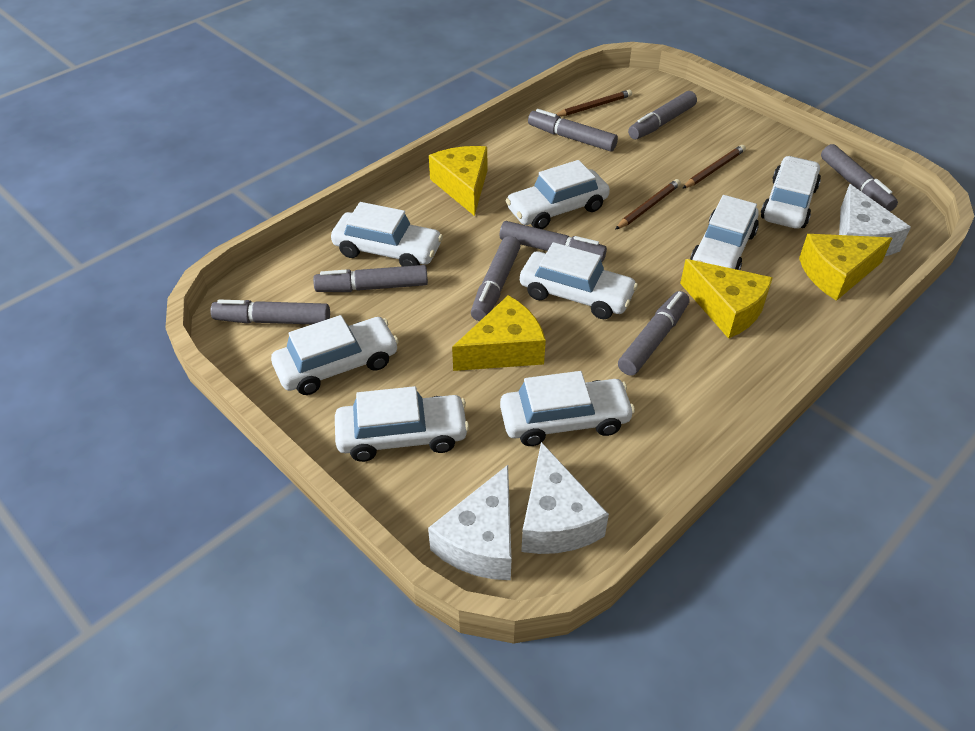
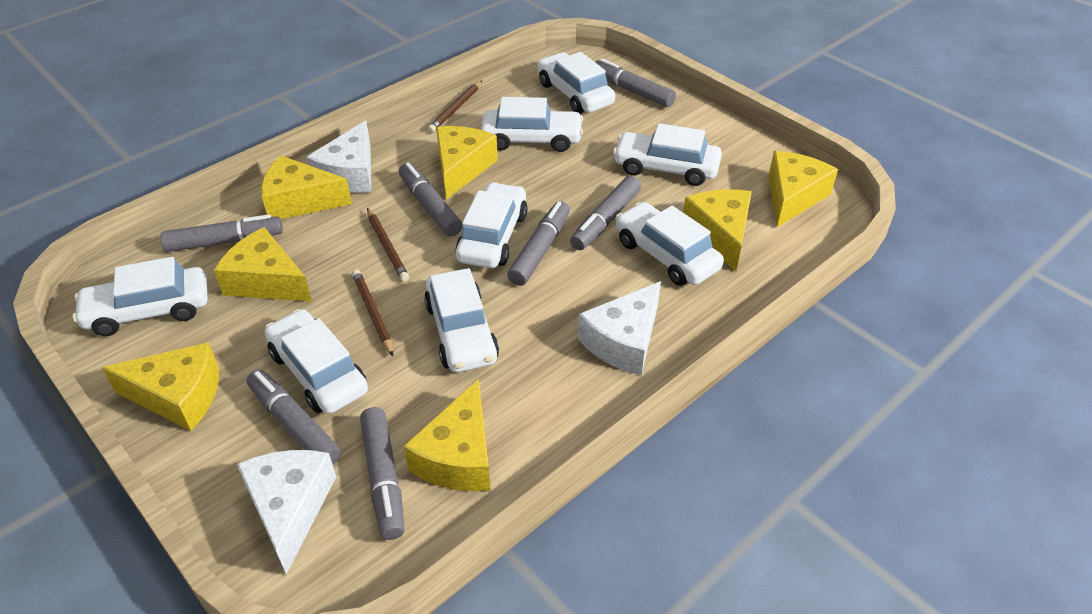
grey marker: 8 -> 7
yellow cheese: 4 -> 7

